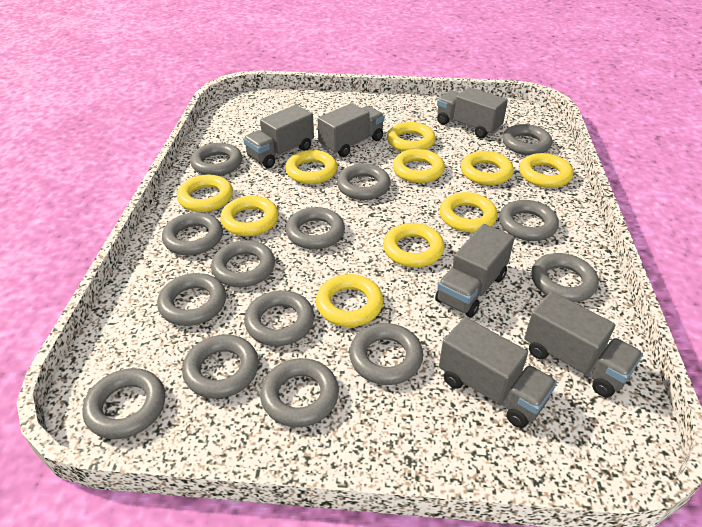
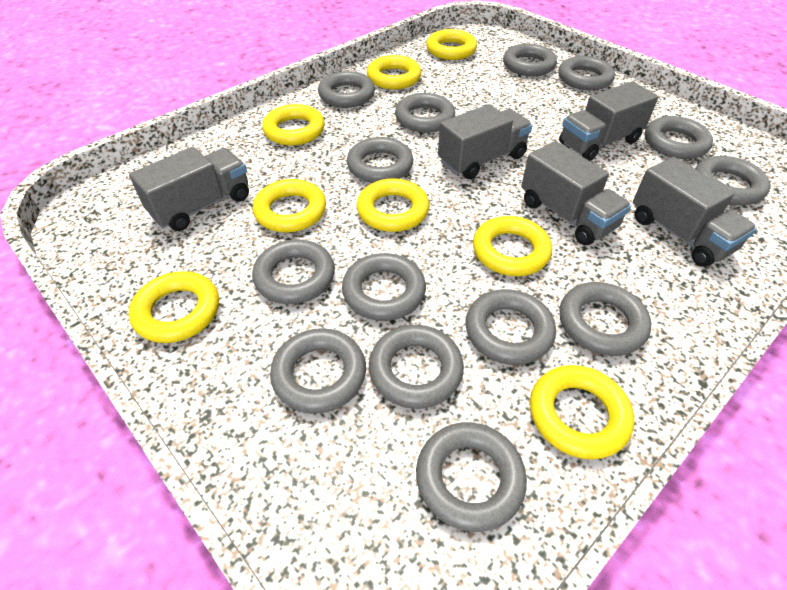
grey truck: 6 -> 5
yellow ring: 10 -> 8

